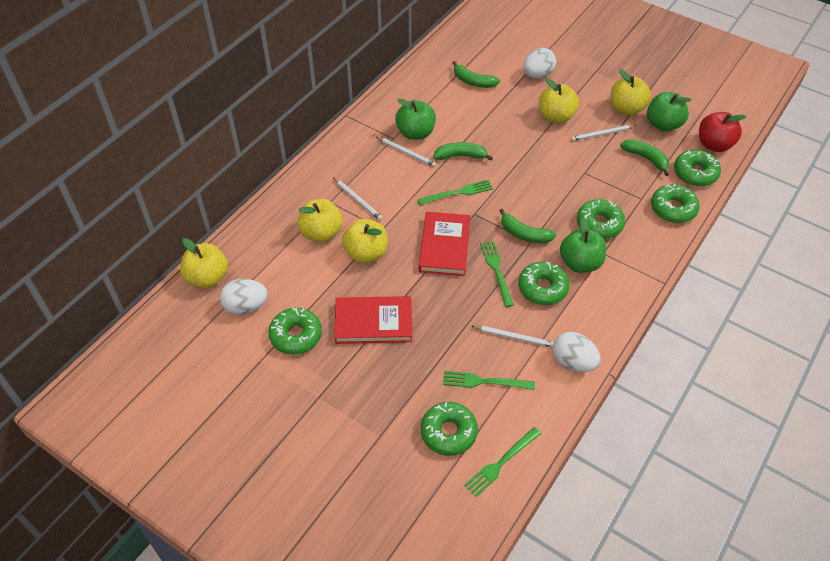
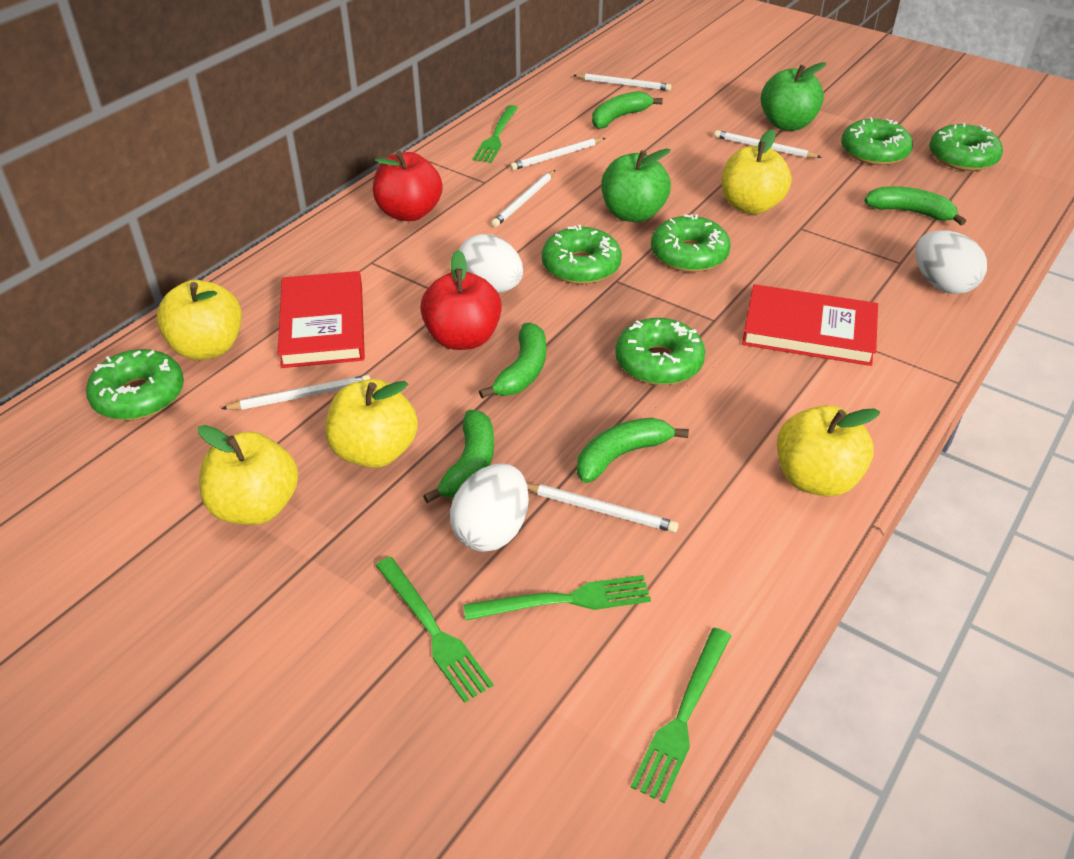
green apple: 3 -> 2
green banana: 4 -> 5
red apple: 1 -> 2
white pencil: 4 -> 6

